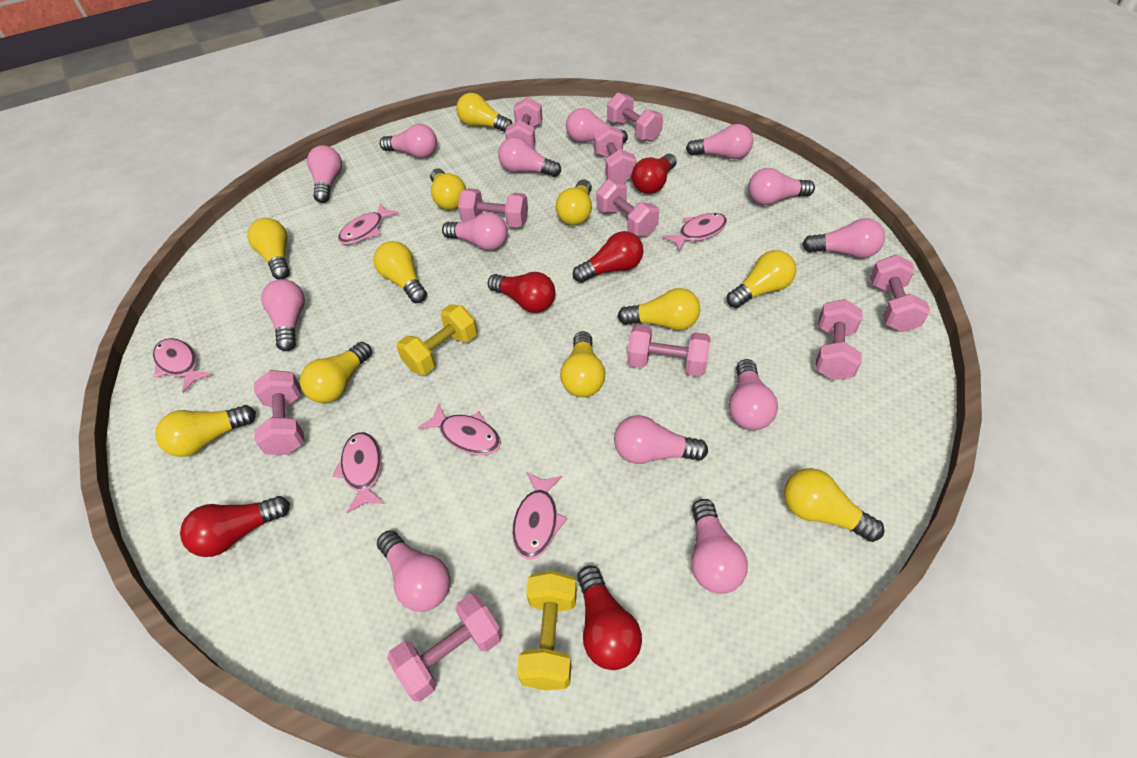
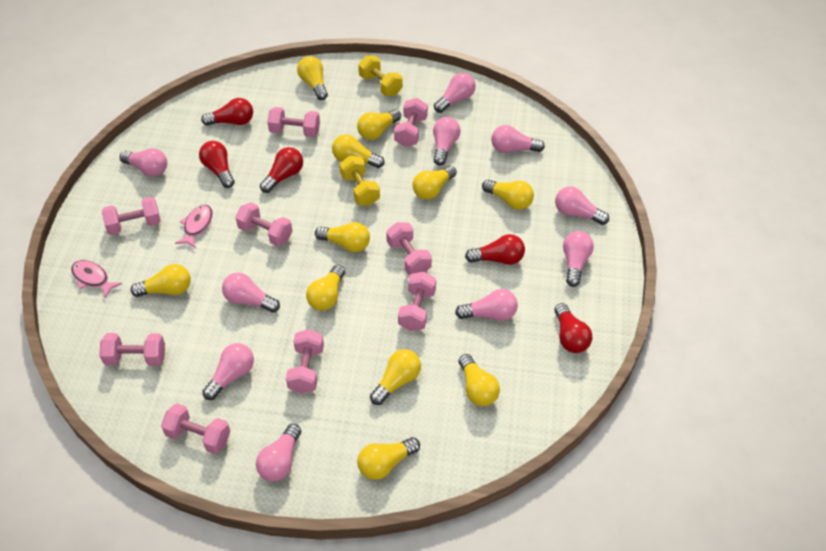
pink dumbbell: 10 -> 9
pink fish: 6 -> 2
pink light bulb: 13 -> 10

